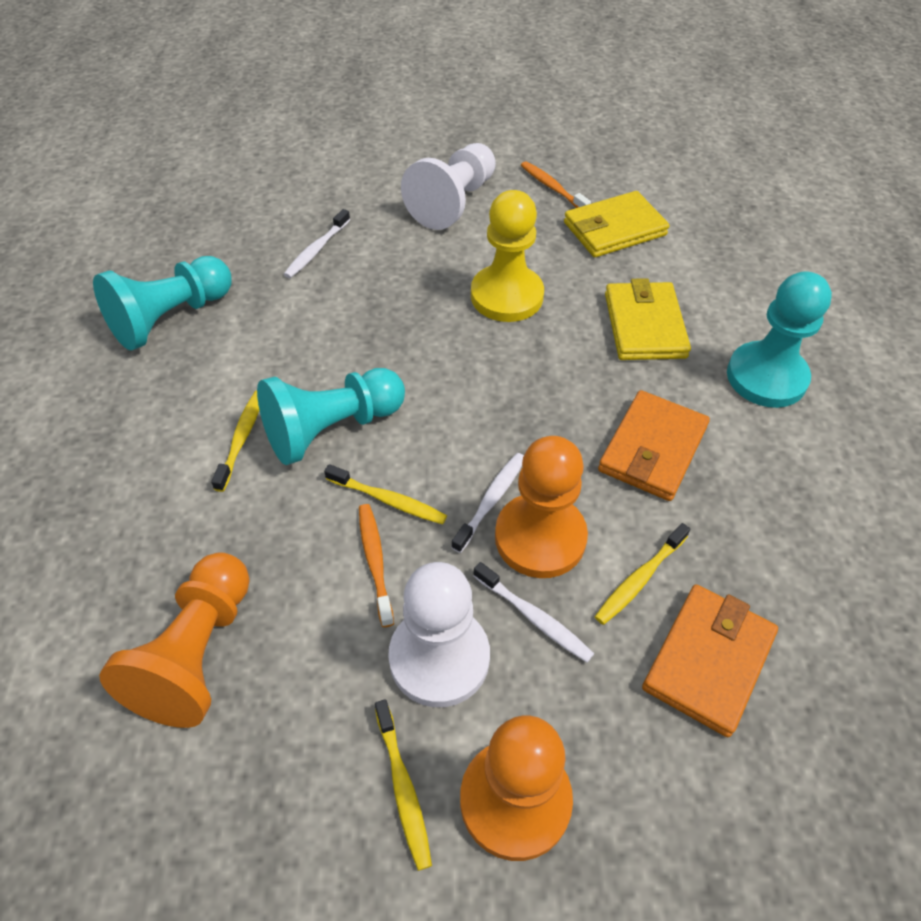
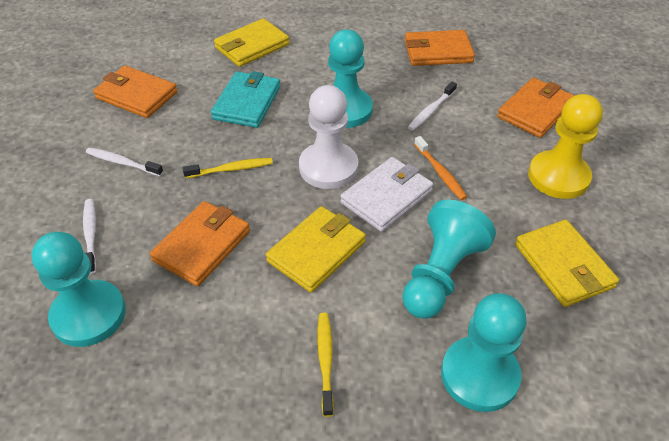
orange pawn: 3 -> 0
orange toothbrush: 2 -> 1
orange wallet: 2 -> 4
turquoise pawn: 3 -> 4
turquoise wallet: 0 -> 1
white pawn: 2 -> 1
white wallet: 0 -> 1
yellow toothbrush: 4 -> 2
yellow wallet: 2 -> 3

